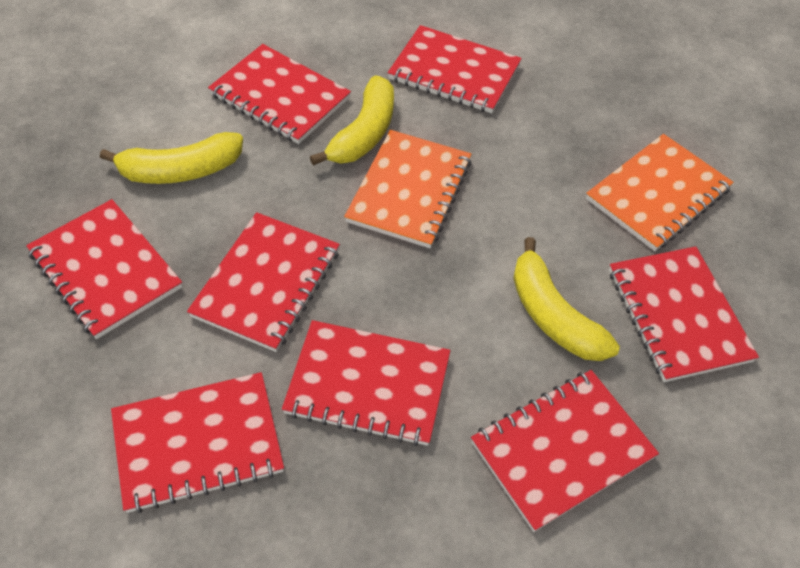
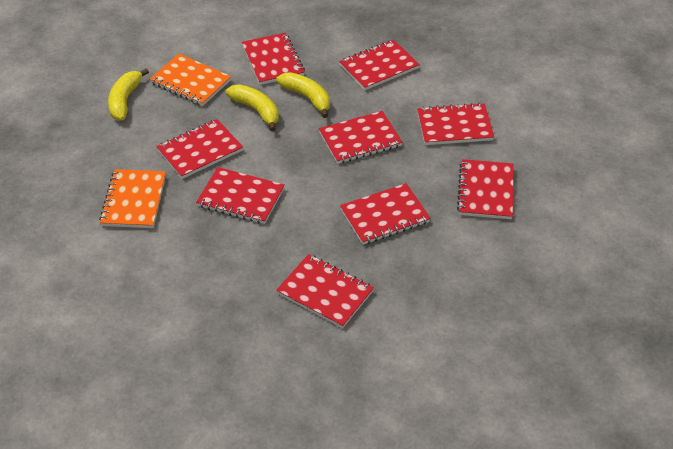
red notebook: 8 -> 9

